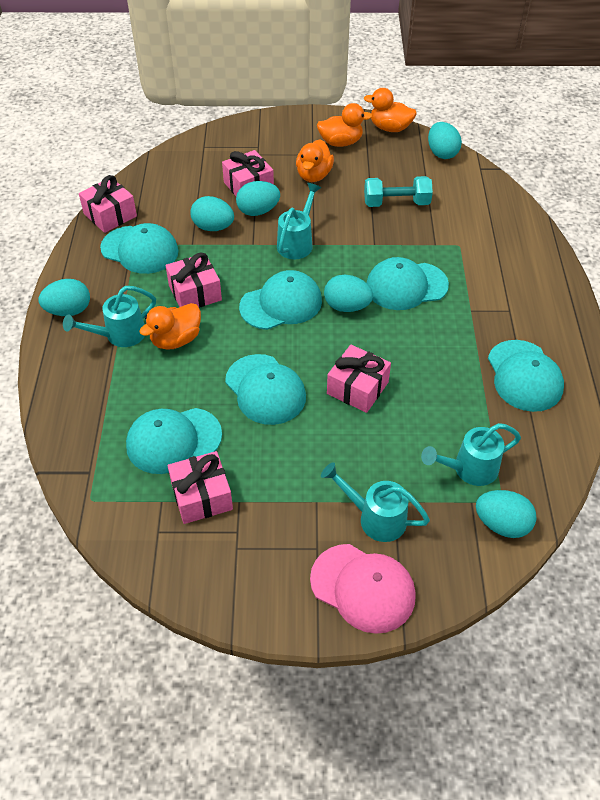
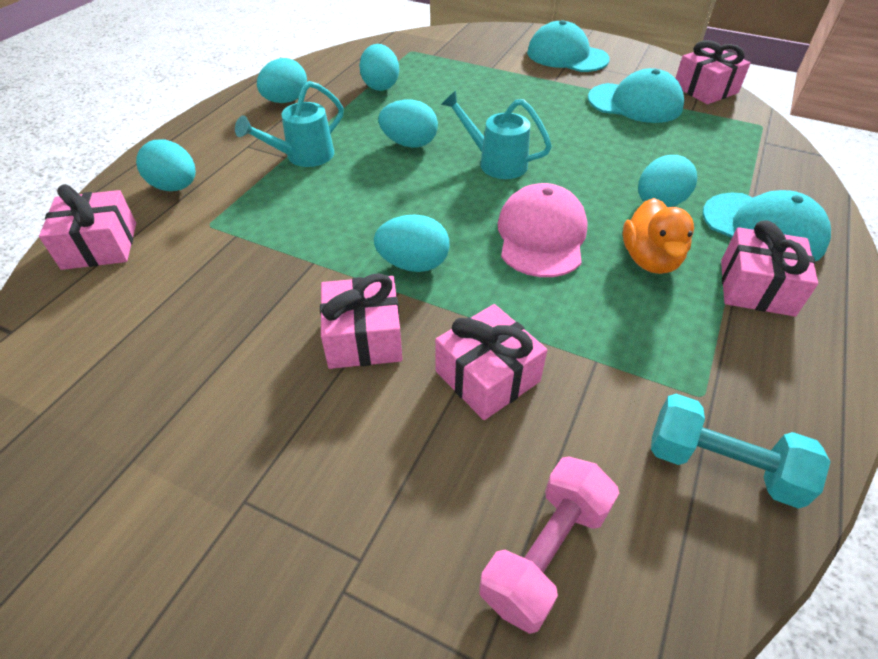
orange duck: 4 -> 1
pink dumbbell: 0 -> 1
turquoise cap: 6 -> 3
turquoise watering can: 4 -> 2

